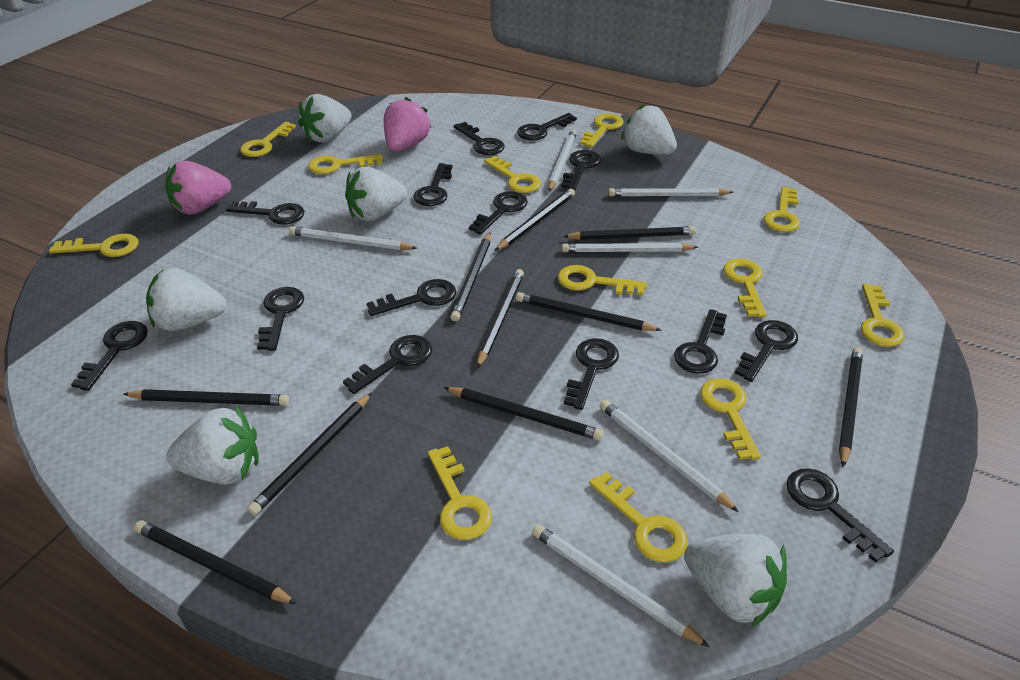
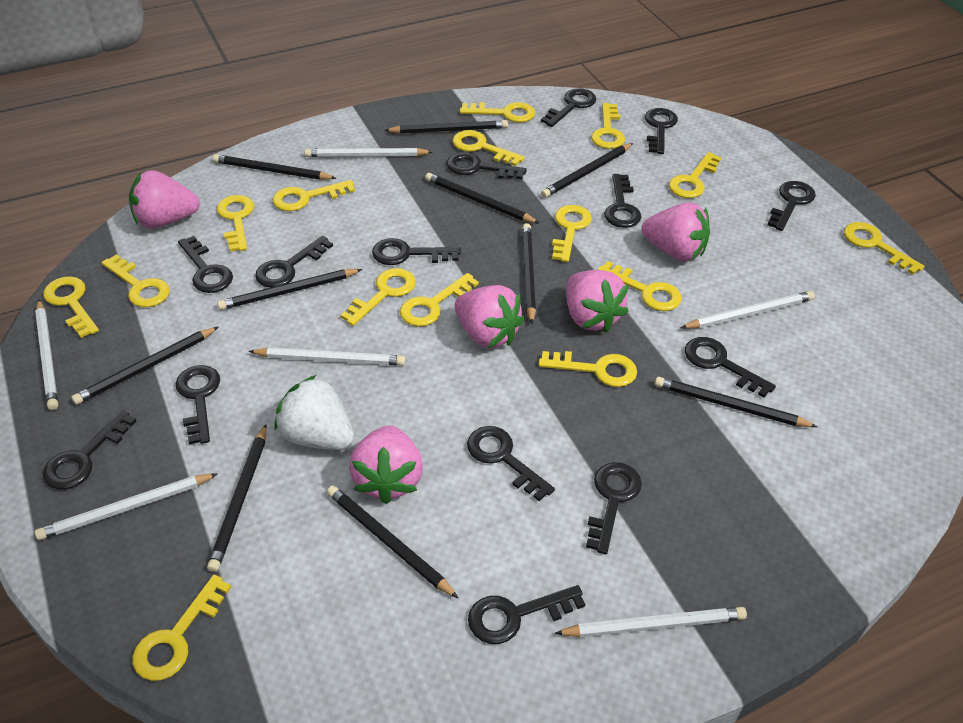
pink strawberry: 2 -> 5
white strawberry: 6 -> 1
yellow key: 12 -> 15

